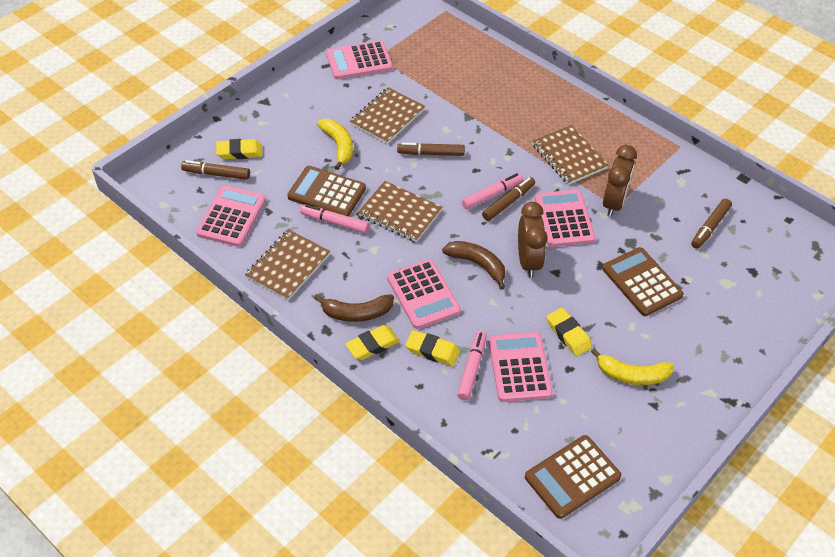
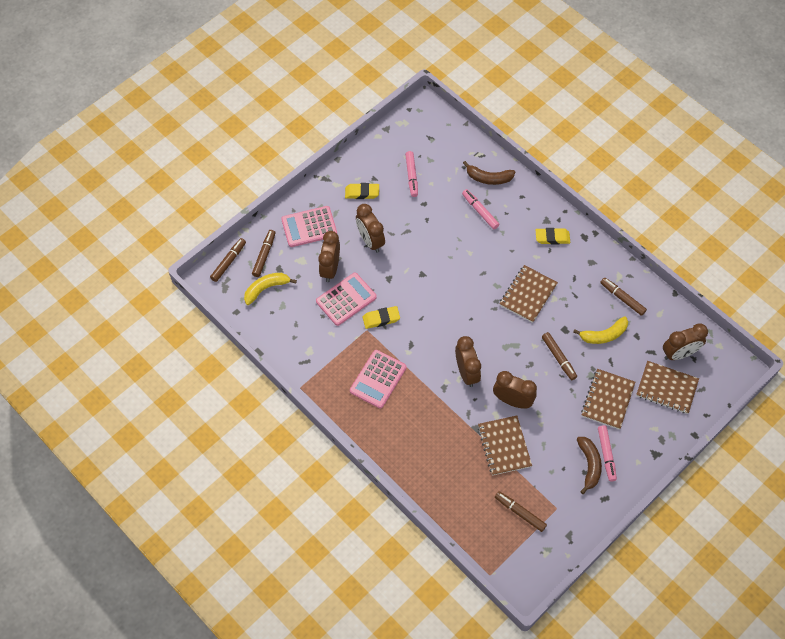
brown calculator: 3 -> 0
brown clock: 2 -> 5
brown marker: 4 -> 5
pink calculator: 5 -> 3
yellow eraser: 4 -> 3

